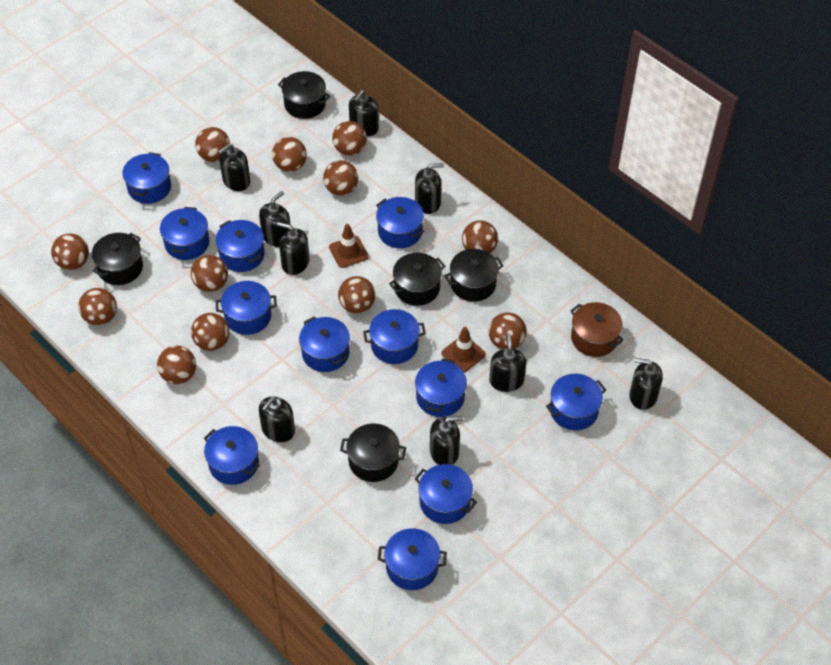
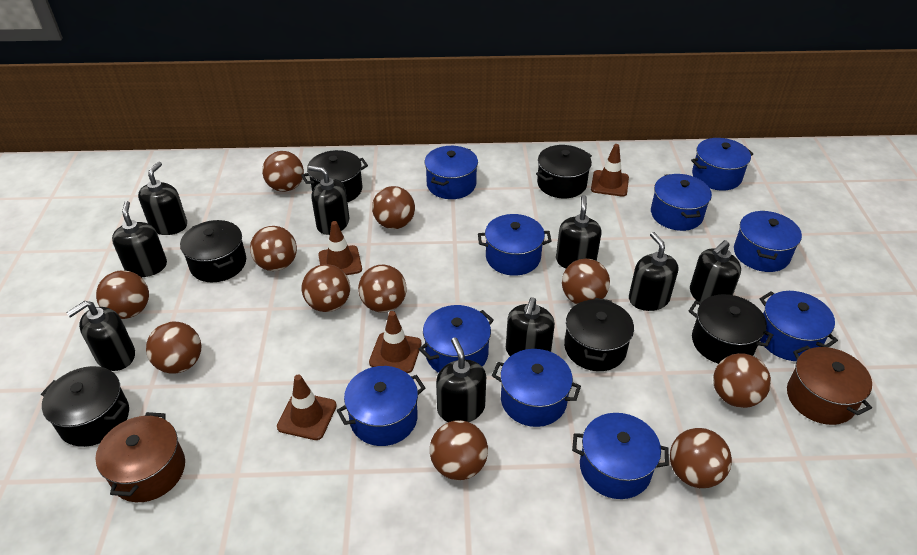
black pot: 5 -> 6
blue pot: 12 -> 10
brown ball: 12 -> 11
brown pot: 1 -> 2
brown traffic cone: 2 -> 4

